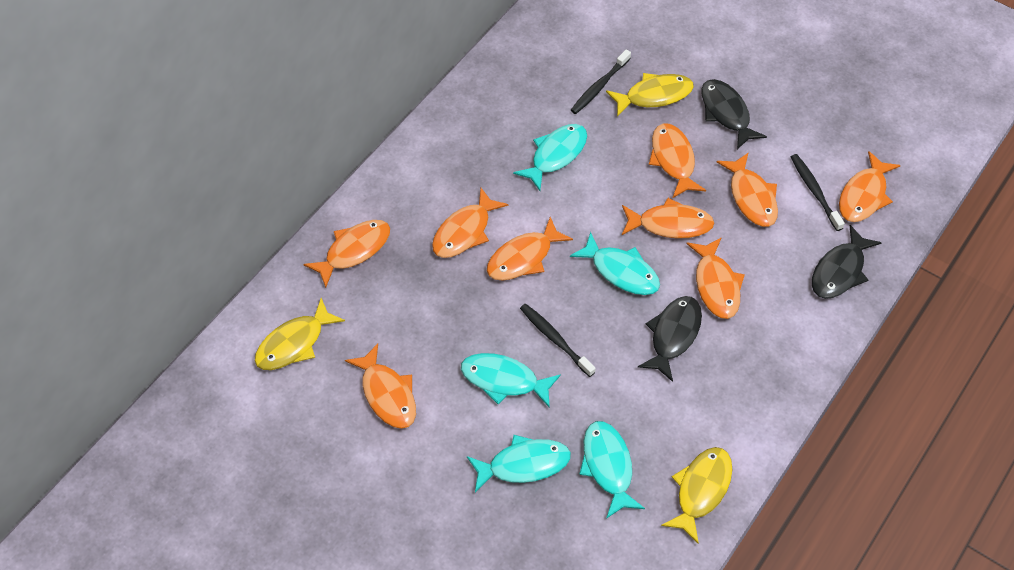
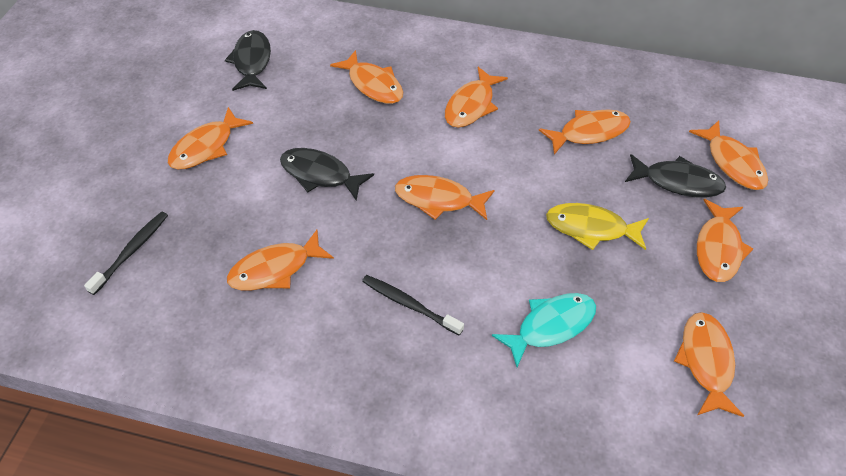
black toothbrush: 3 -> 2
turquoise fish: 5 -> 1
yellow fish: 3 -> 1

